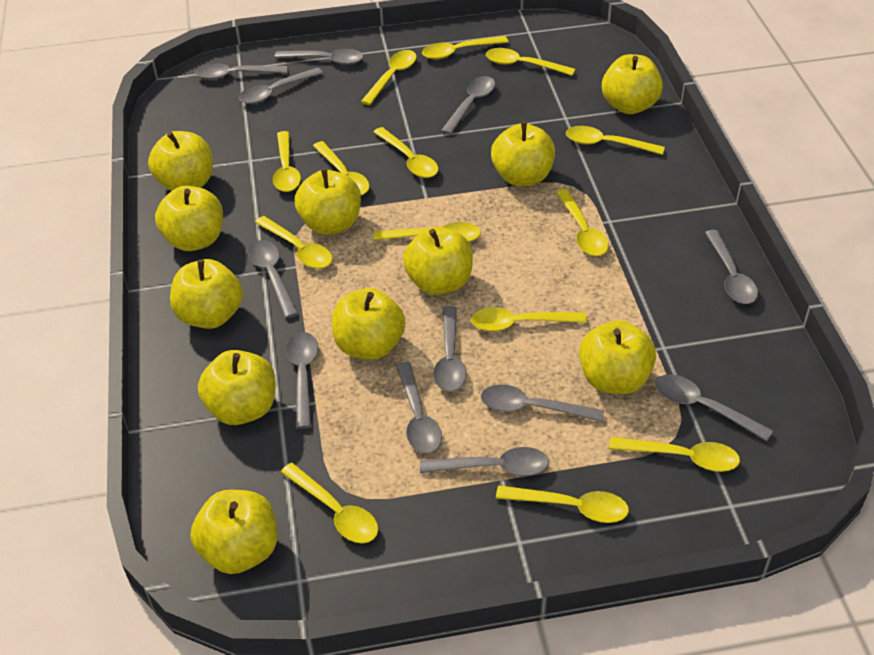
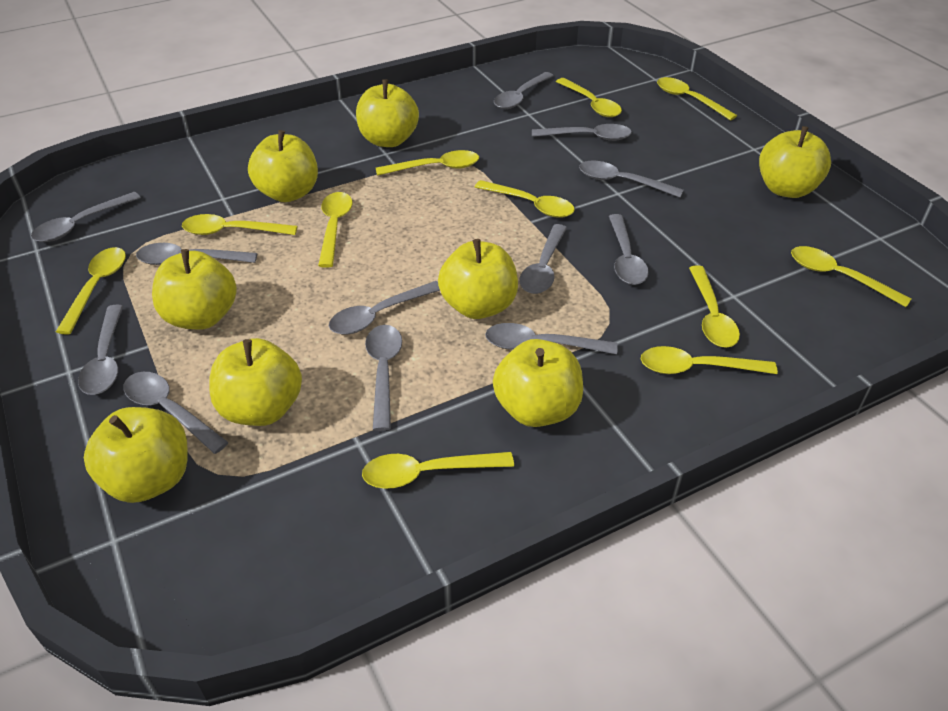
yellow apple: 11 -> 8
yellow spoon: 14 -> 11

